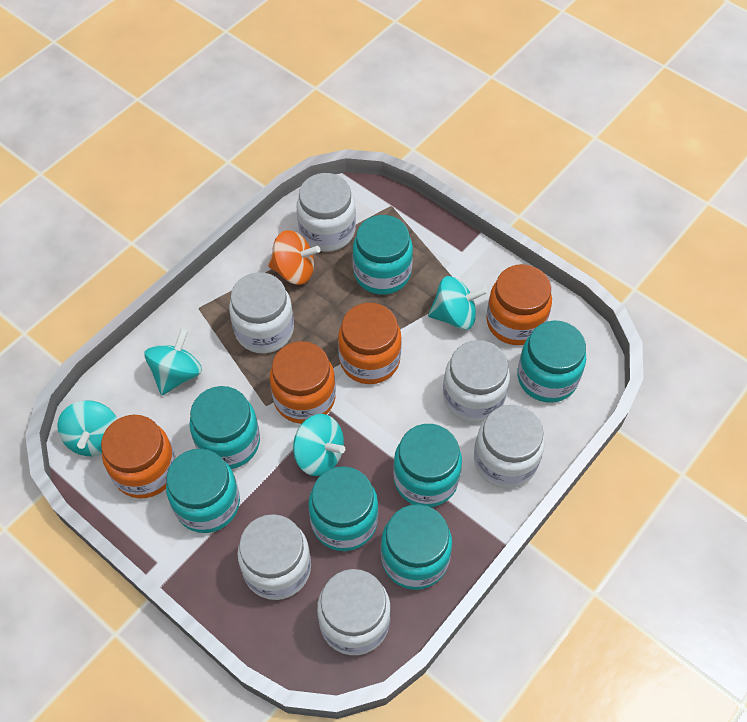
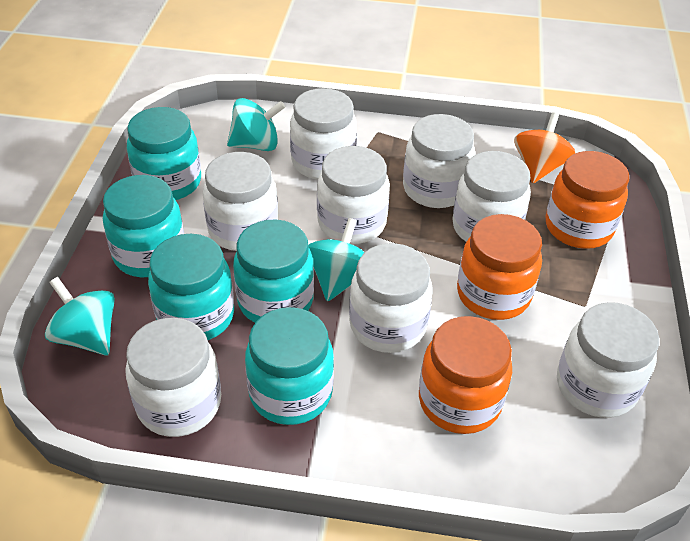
orange jar: 4 -> 3
turquoise jar: 7 -> 5
turquoise spinning top: 4 -> 3
white jar: 6 -> 8

